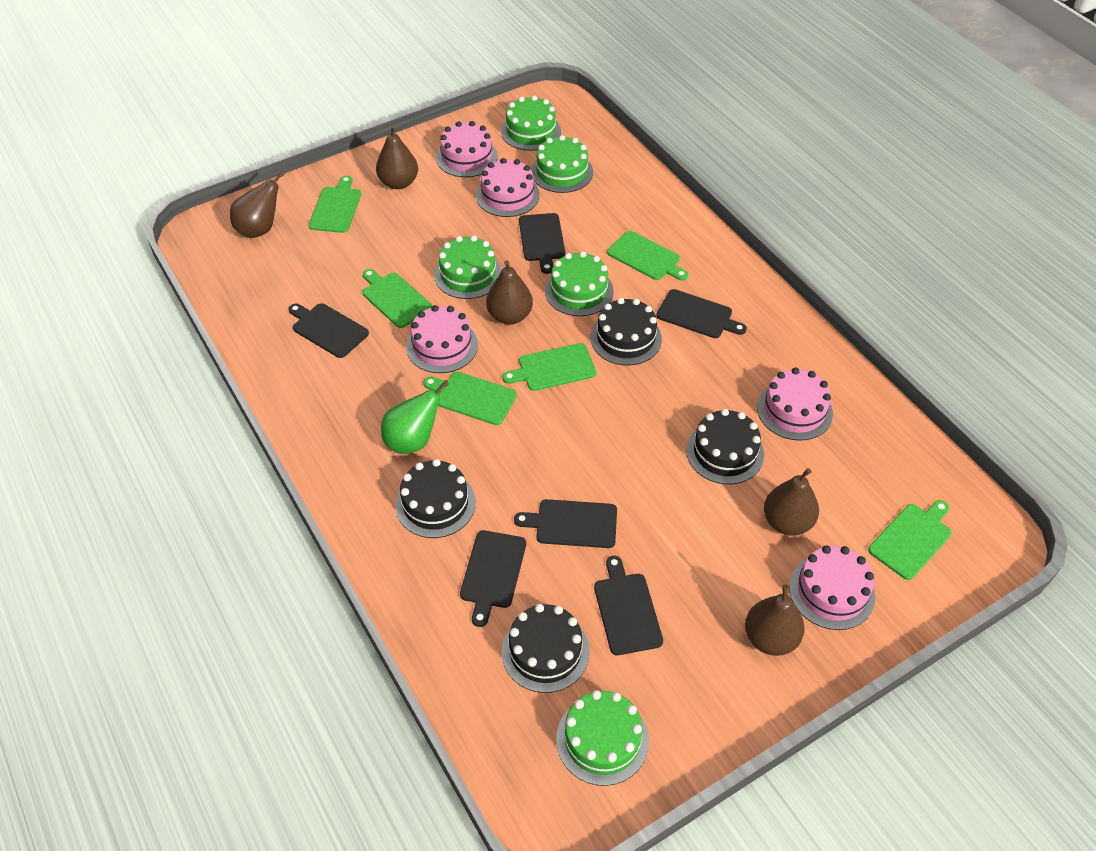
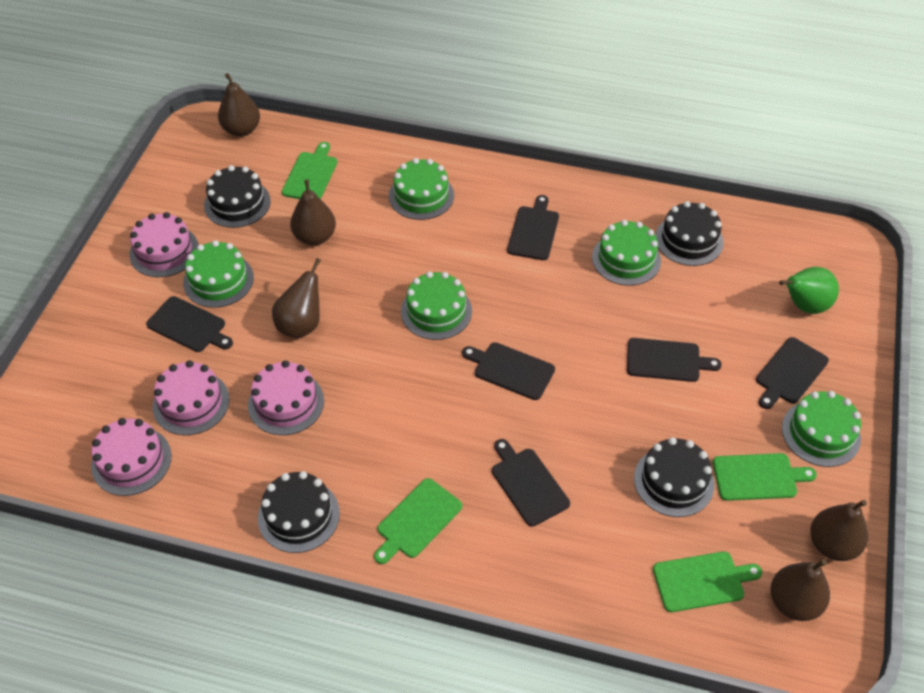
green cutting board: 6 -> 4
pink cake: 5 -> 4

